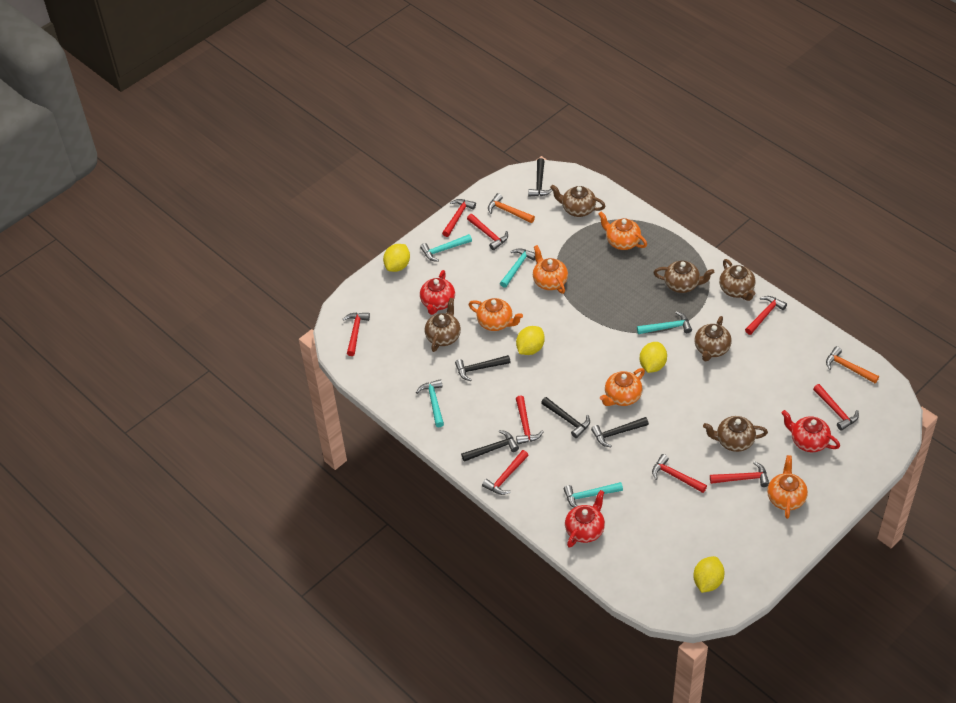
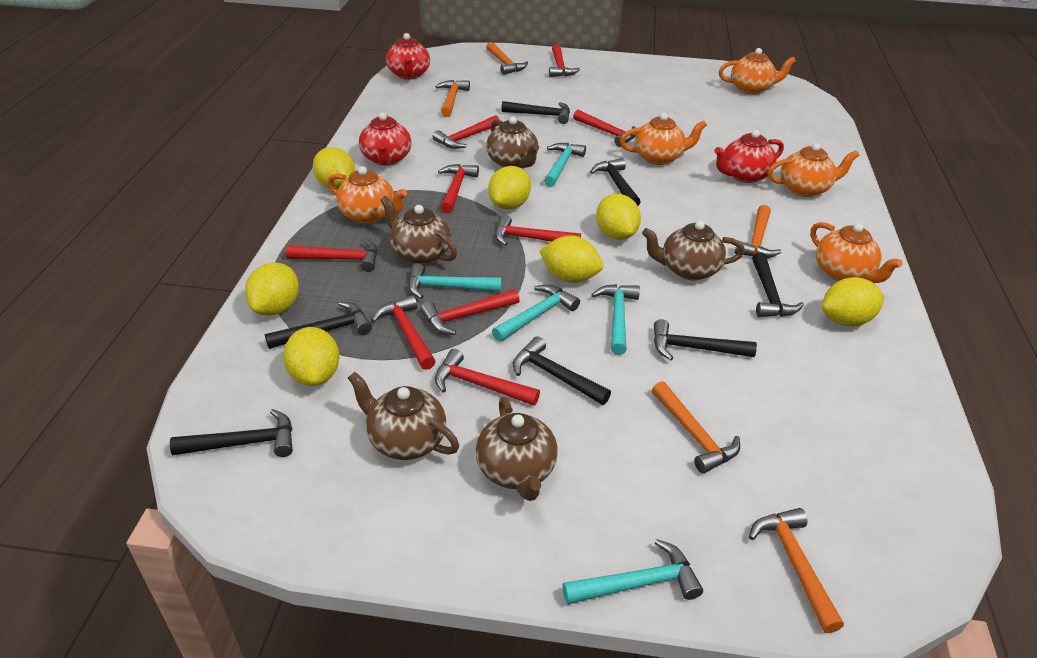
black hammer: 5 -> 7
brown teapot: 6 -> 5
orange hammer: 2 -> 5
yellow lemon: 4 -> 7

